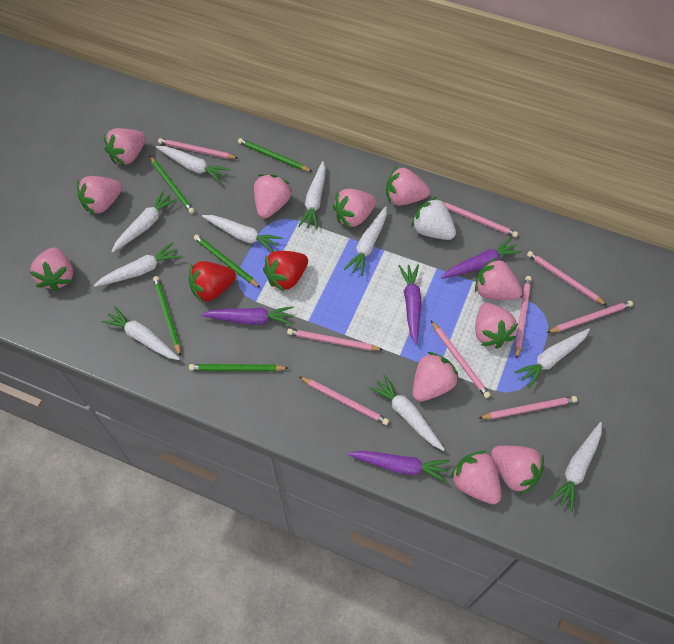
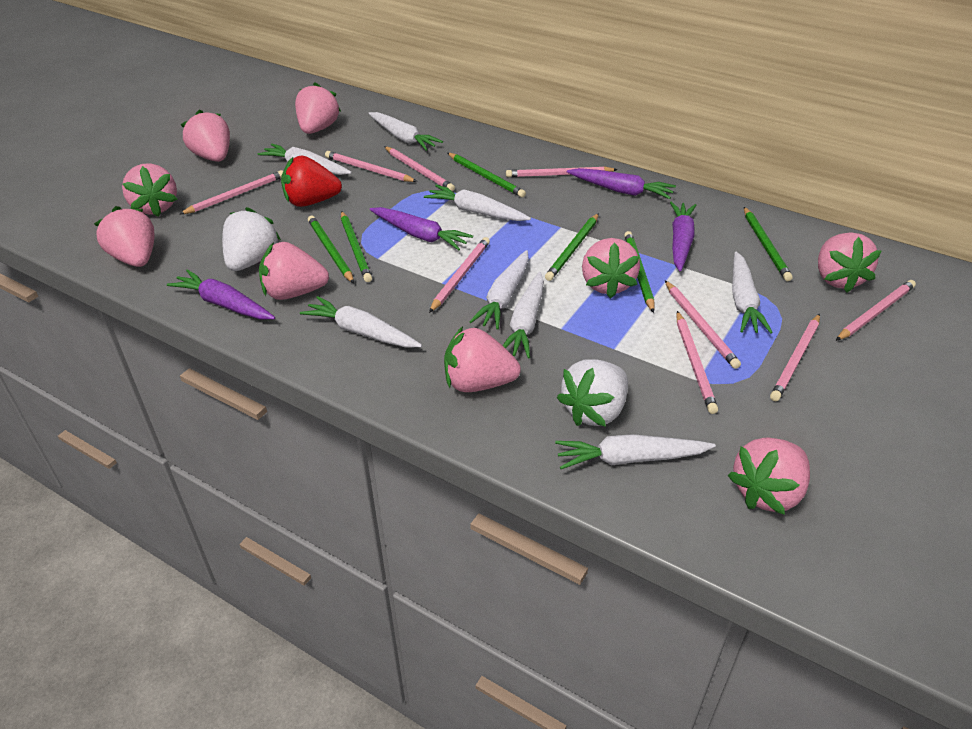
green pencil: 5 -> 6
pink strawberry: 11 -> 9
red strawberry: 2 -> 1
white carrot: 10 -> 8
white strawberry: 1 -> 2

